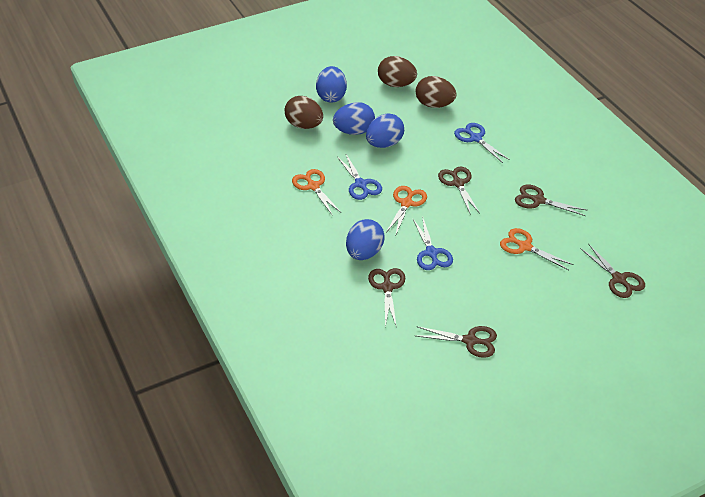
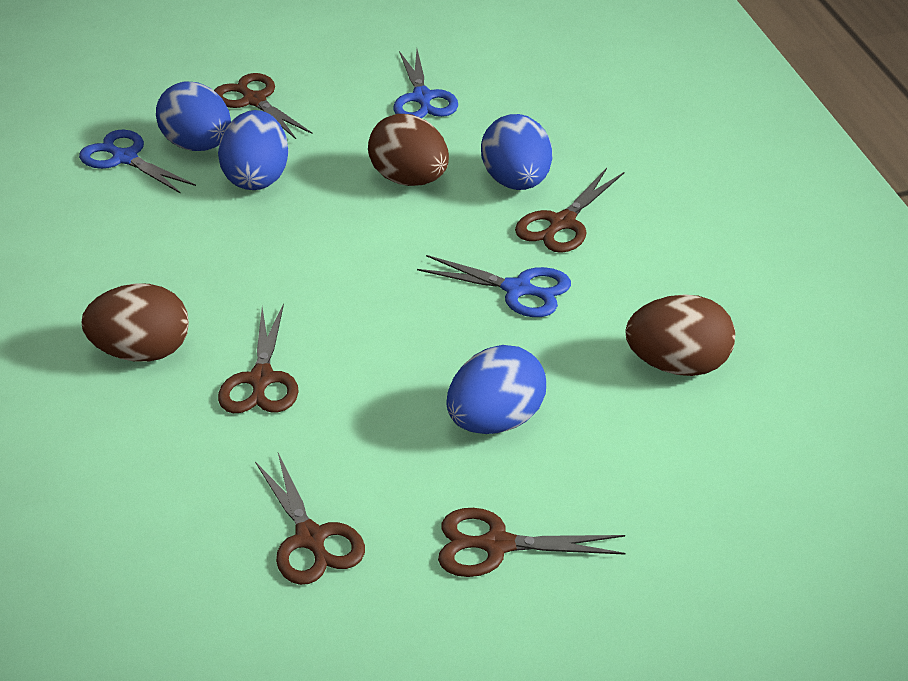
orange scissors: 3 -> 0

